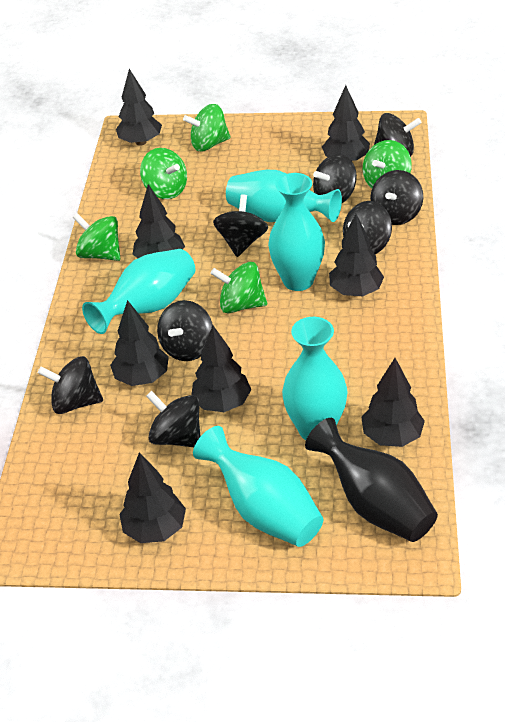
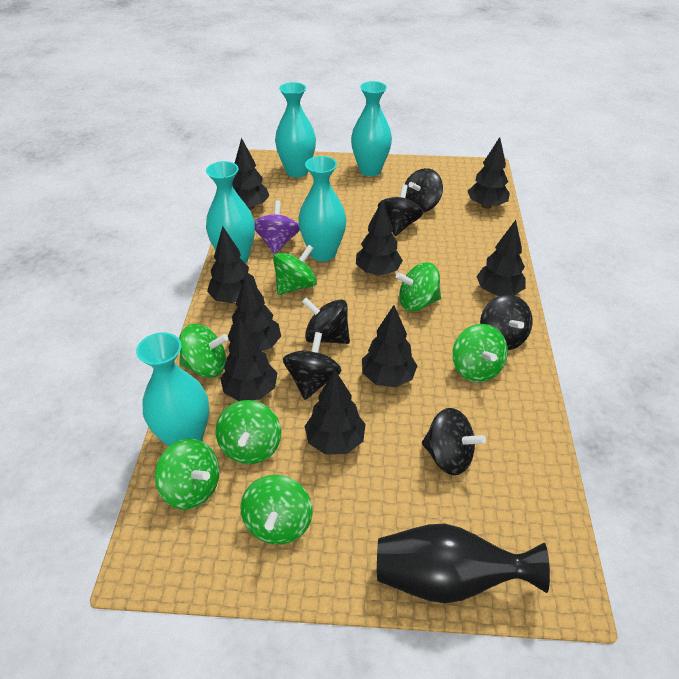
black spinning top: 8 -> 6
black tree: 8 -> 9
green spinning top: 5 -> 7
purple spinning top: 0 -> 1

